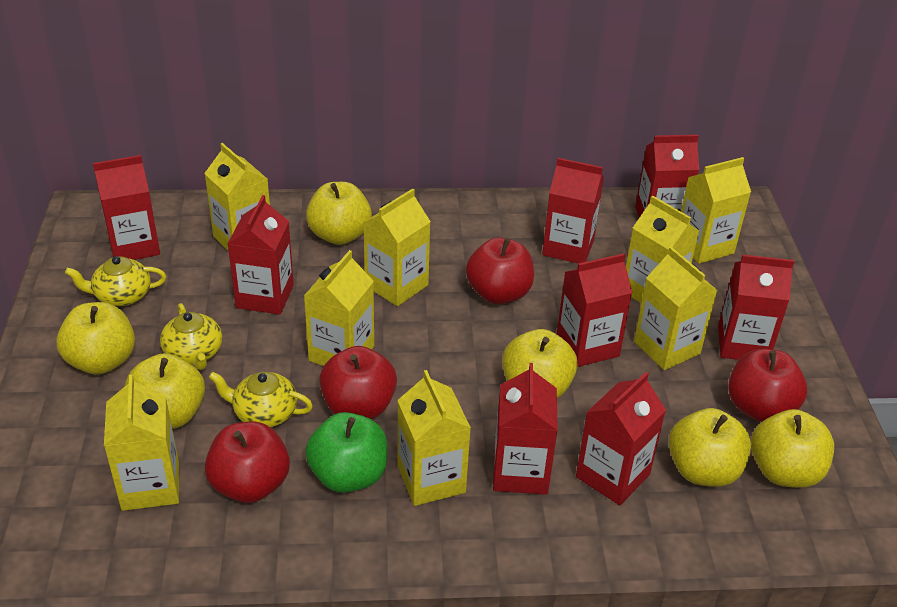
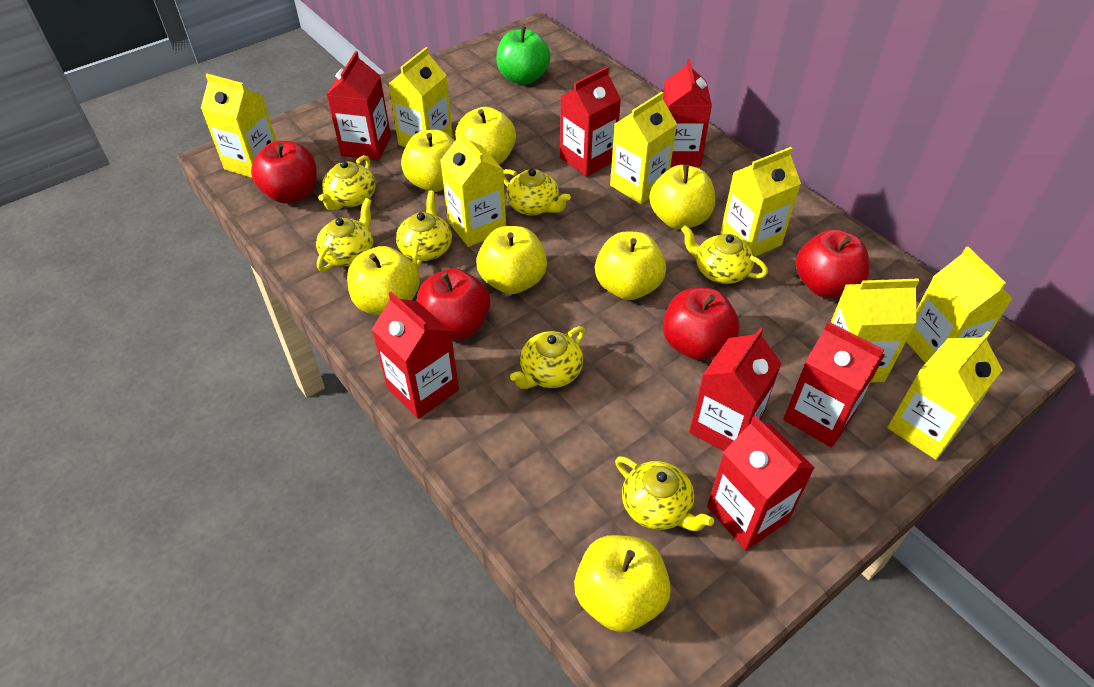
red carton: 8 -> 7
yellow apple: 6 -> 7
yellow teapot: 3 -> 7

